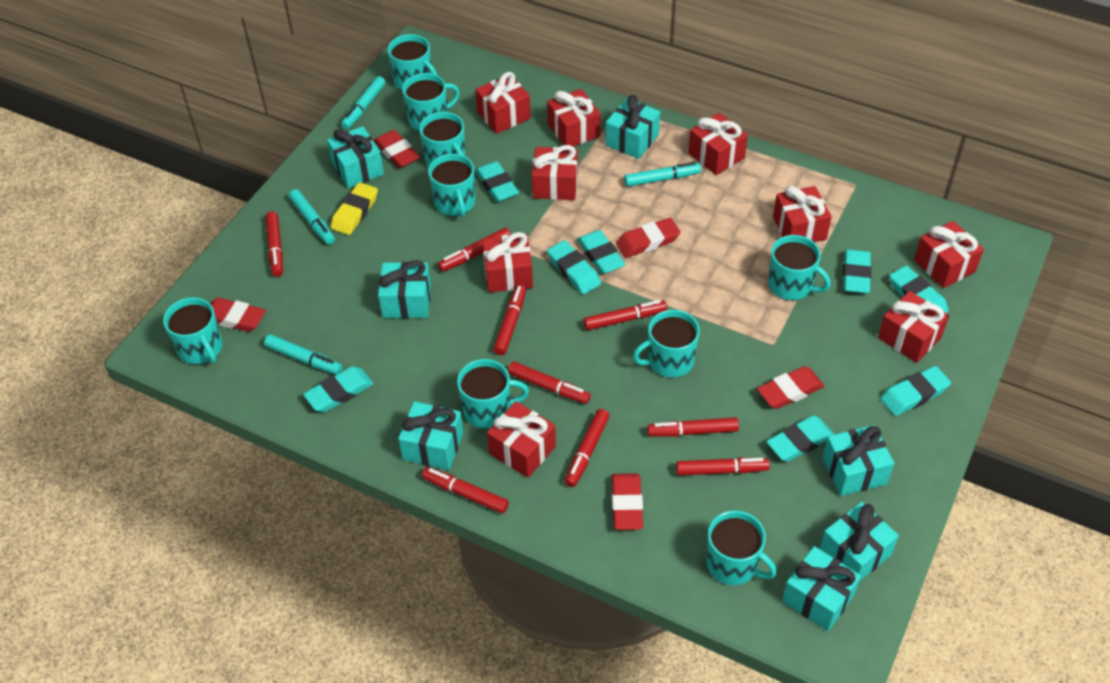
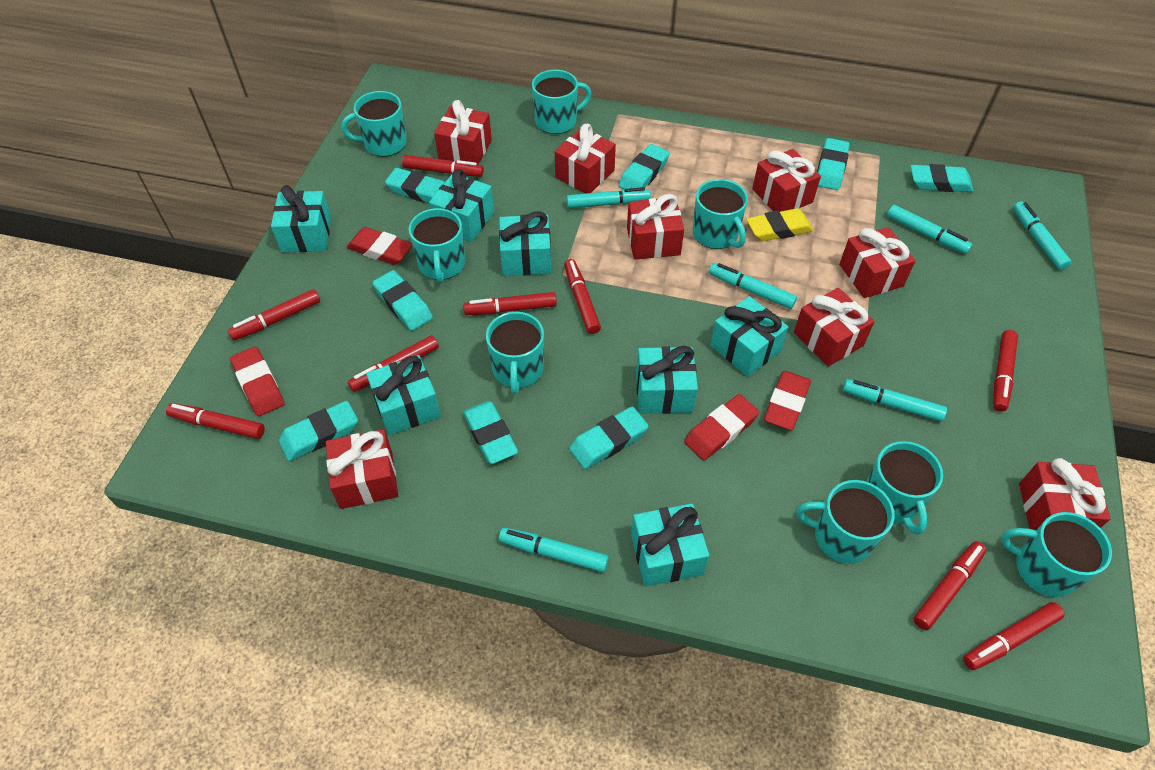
red eraser: 5 -> 4
red gift: 9 -> 8
turquoise marker: 4 -> 6
turquoise mug: 9 -> 8

